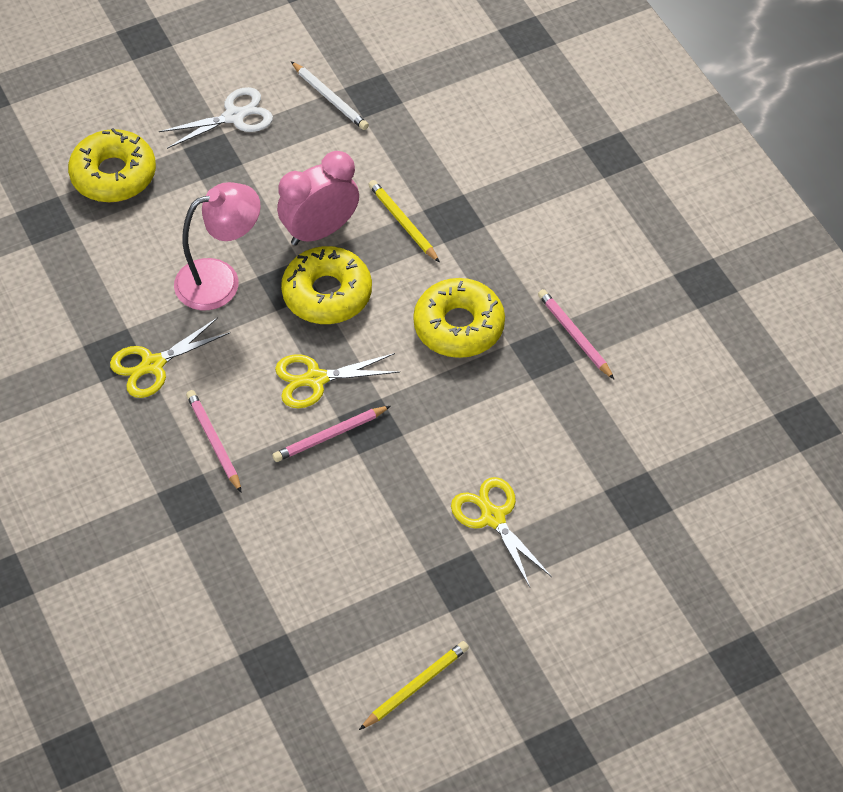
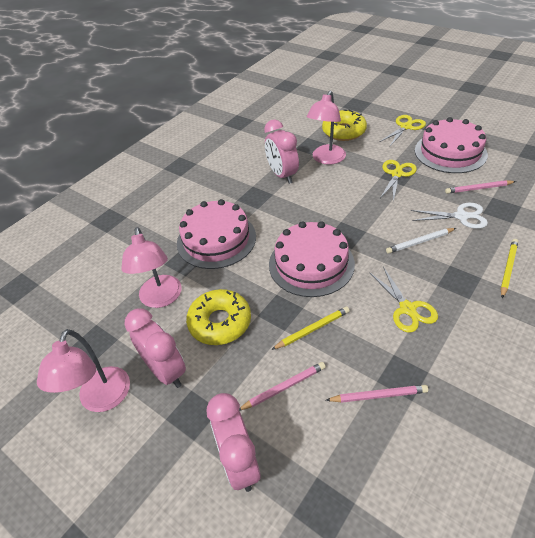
pink cake: 0 -> 3
pink clock: 1 -> 3
pink lamp: 1 -> 3
yellow donut: 3 -> 2

